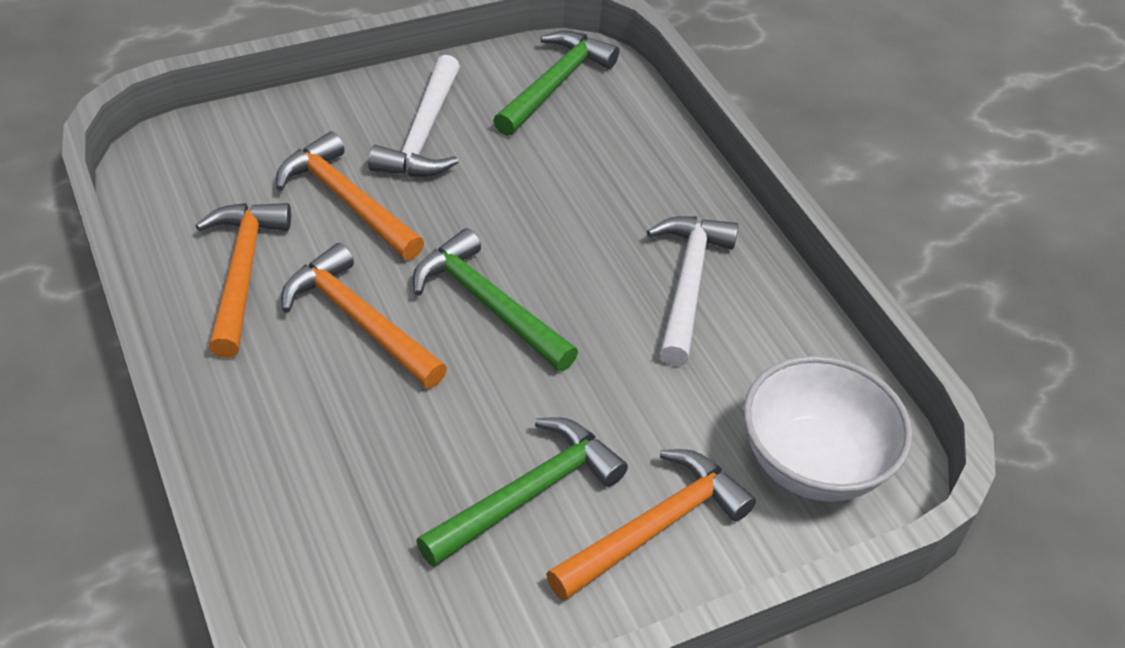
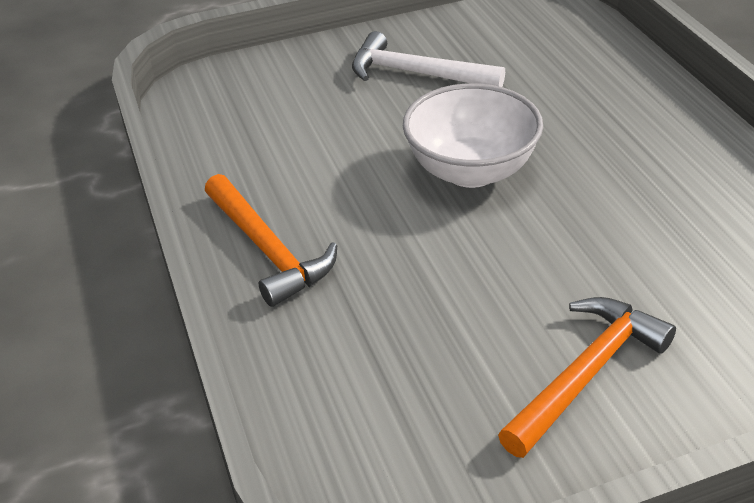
green hammer: 3 -> 0
orange hammer: 4 -> 2
white hammer: 2 -> 1

